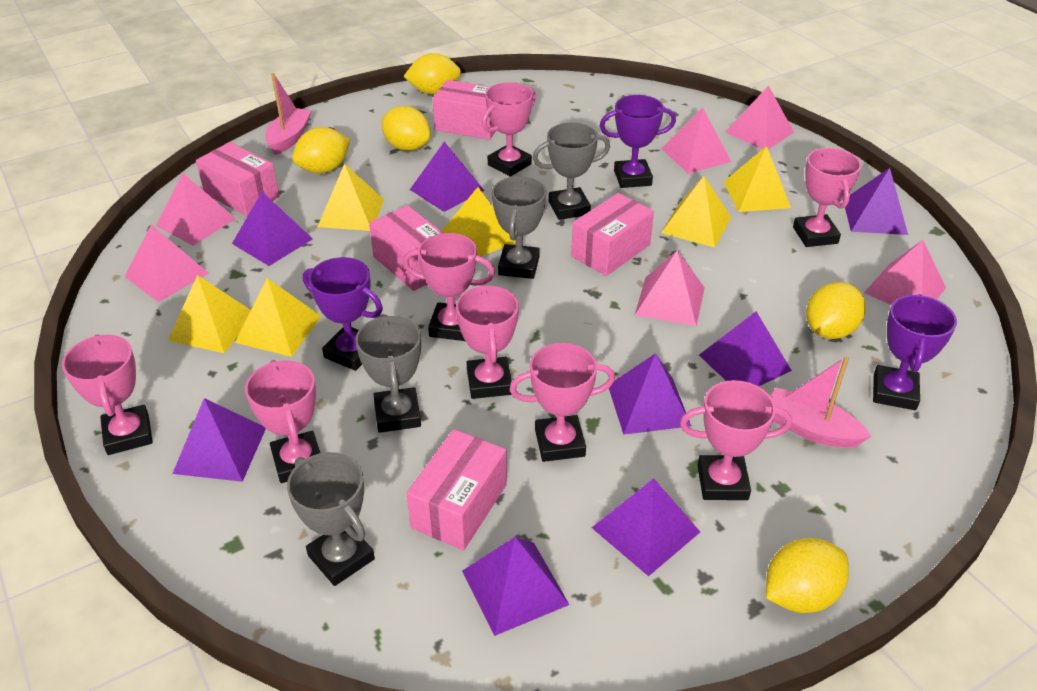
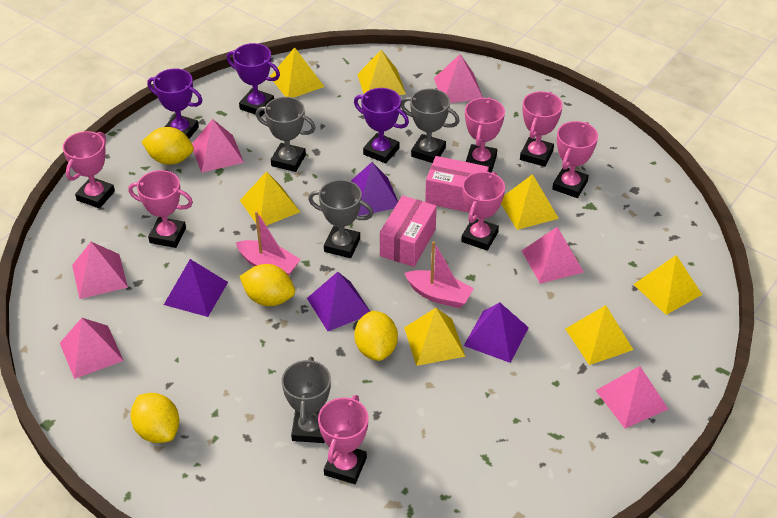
pink box: 5 -> 2
pink trophy: 8 -> 7
purple pyramid: 8 -> 4
yellow lemon: 5 -> 4
yellow pyramid: 6 -> 7

